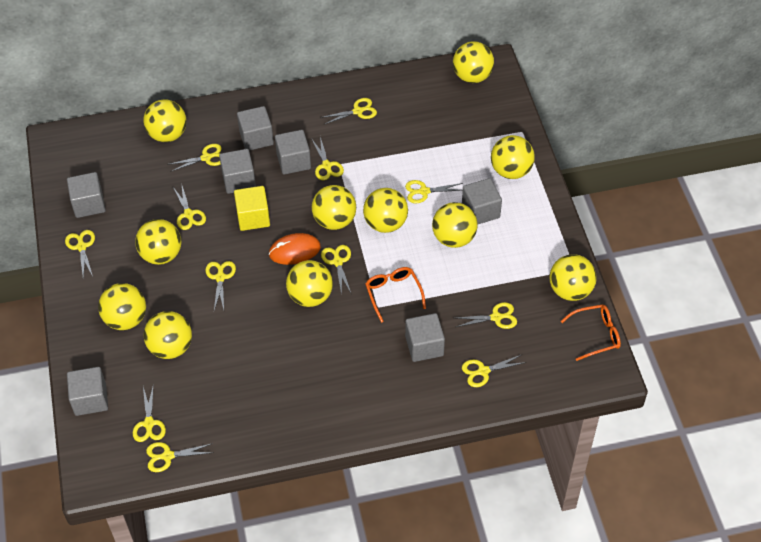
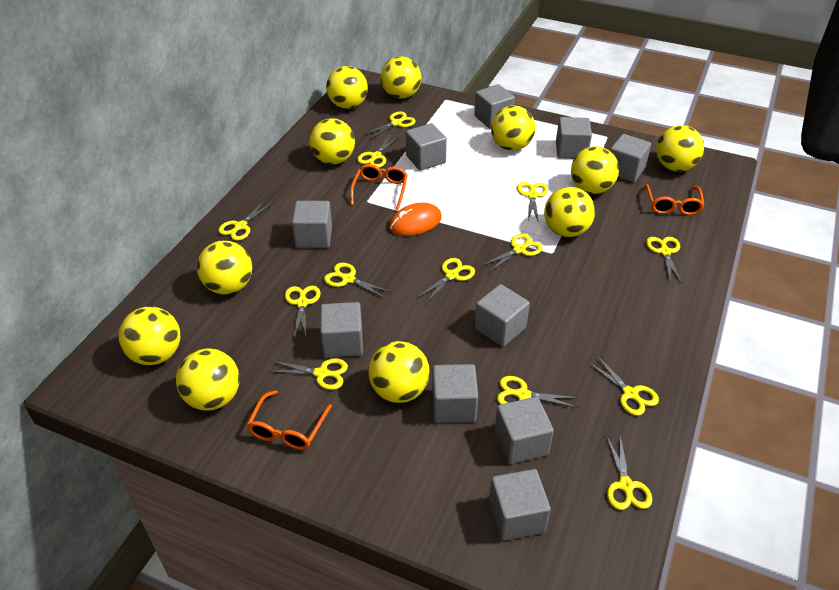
grey cube: 7 -> 10
orange glasses: 2 -> 3
yellow cube: 1 -> 0
yellow scissors: 12 -> 13

